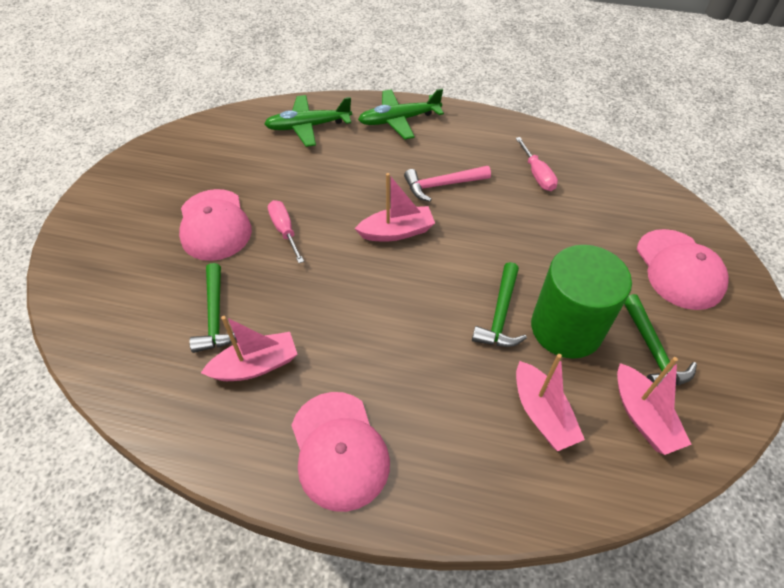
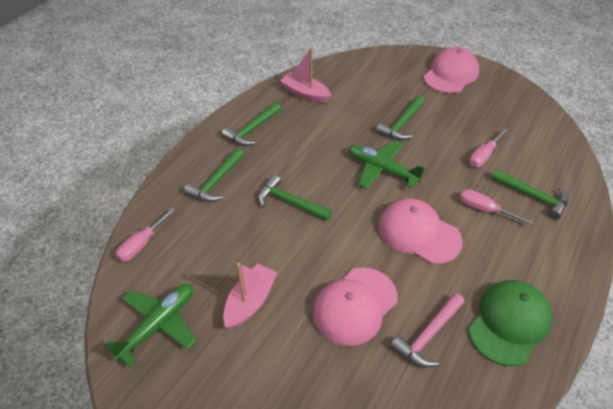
green cap: 0 -> 1
green cylinder: 1 -> 0
green hammer: 3 -> 5
pink boat: 4 -> 2
pink screwdriver: 2 -> 3

